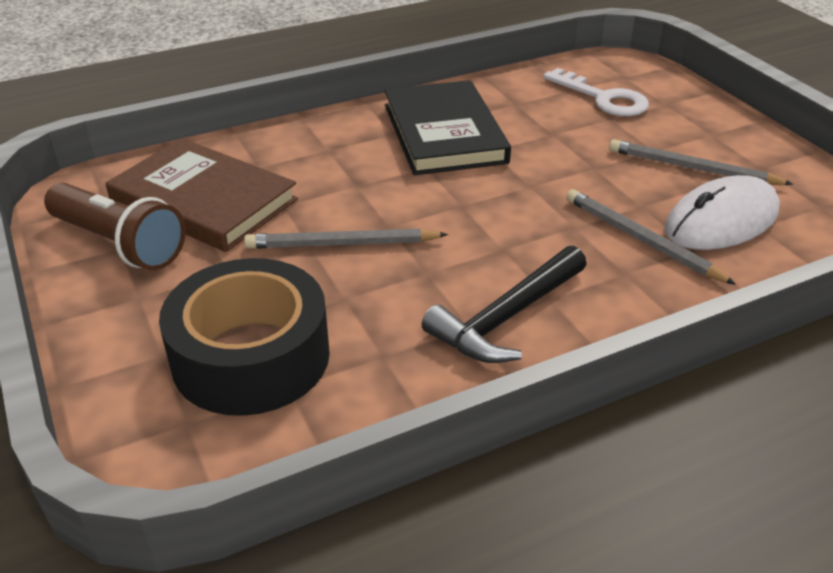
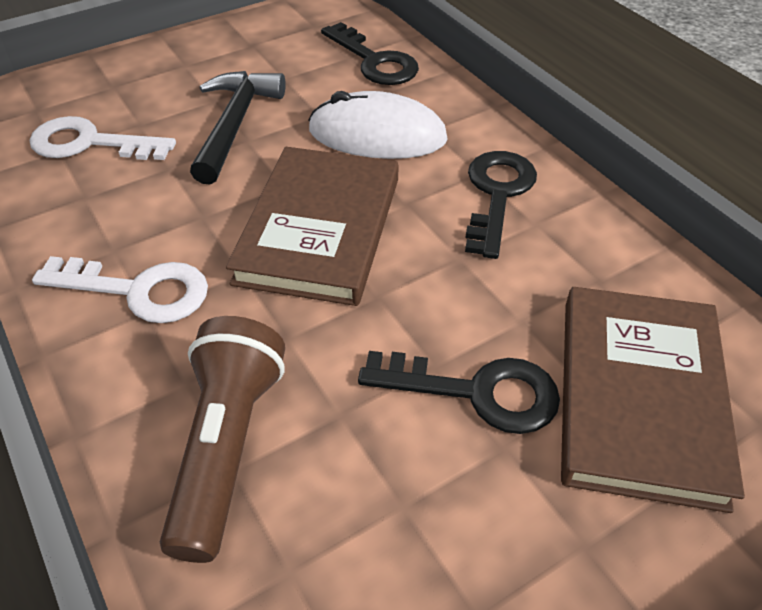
black book: 1 -> 0
black key: 0 -> 3
black tape: 1 -> 0
brown book: 1 -> 2
grey pencil: 3 -> 0
white key: 1 -> 2

